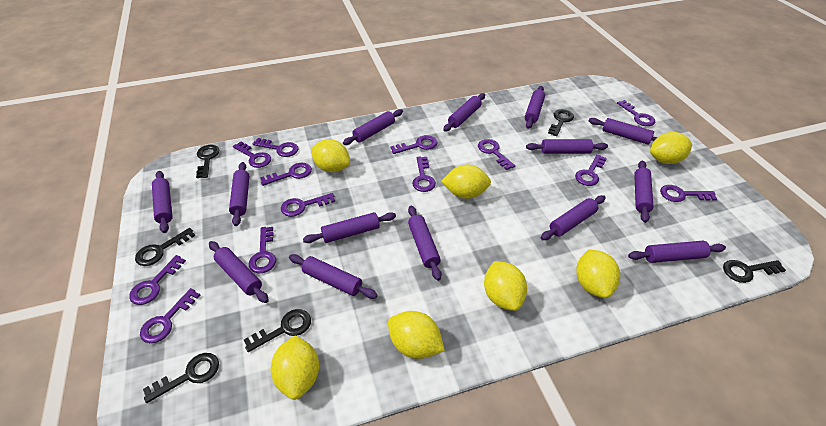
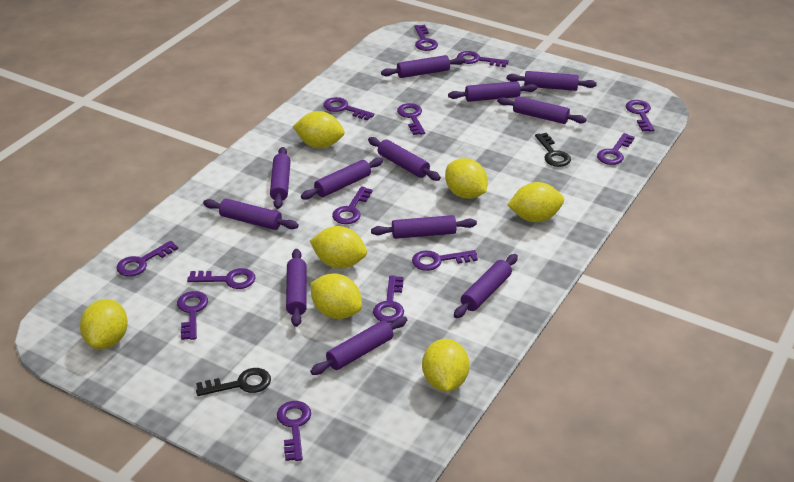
black key: 6 -> 2
purple rolling pin: 14 -> 12

